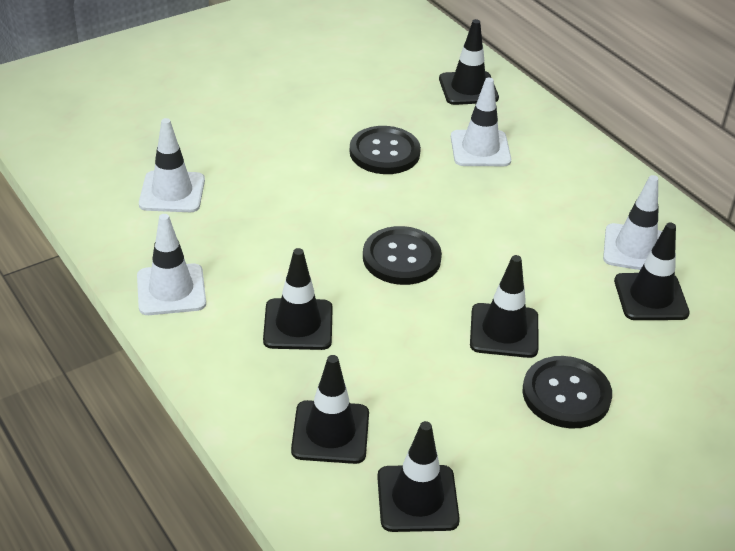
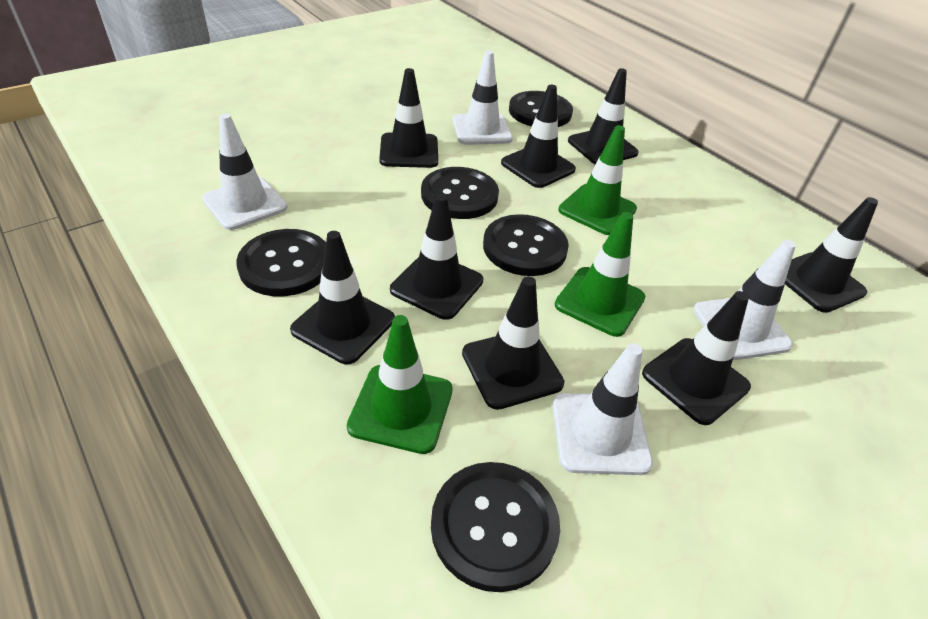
black button: 3 -> 5
black traffic cone: 6 -> 8
green traffic cone: 0 -> 3

